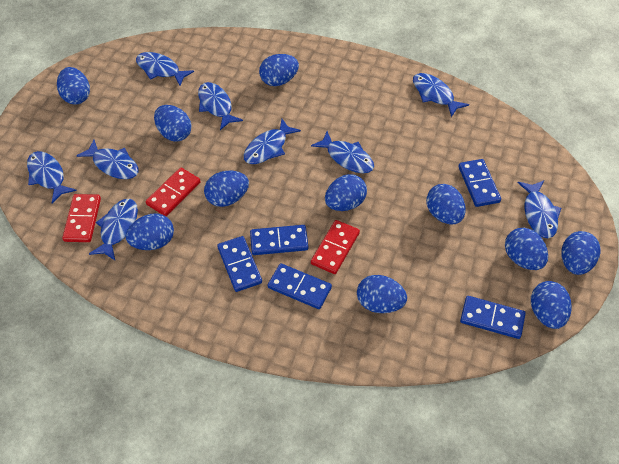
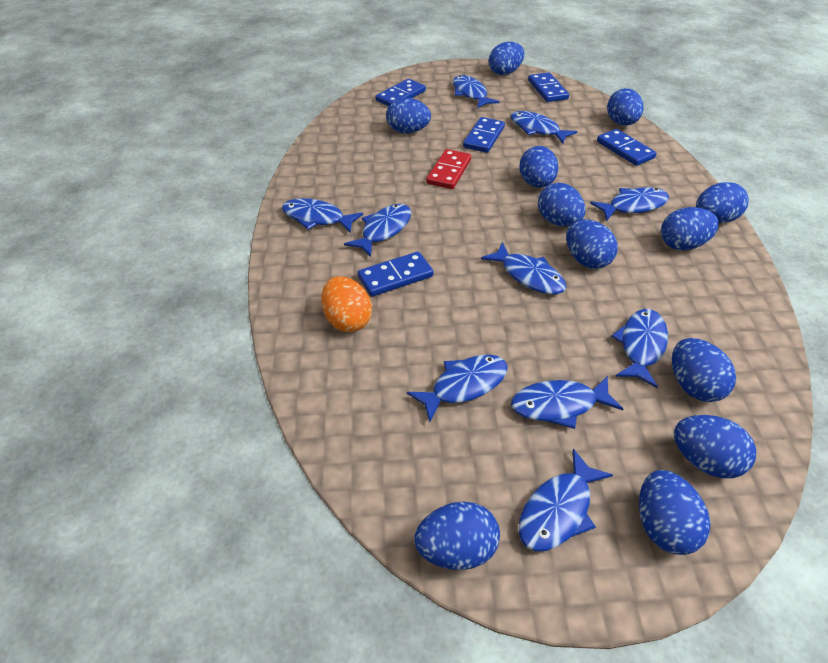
blue egg: 11 -> 12
blue fish: 9 -> 10
orange egg: 0 -> 1
red domino: 3 -> 1

